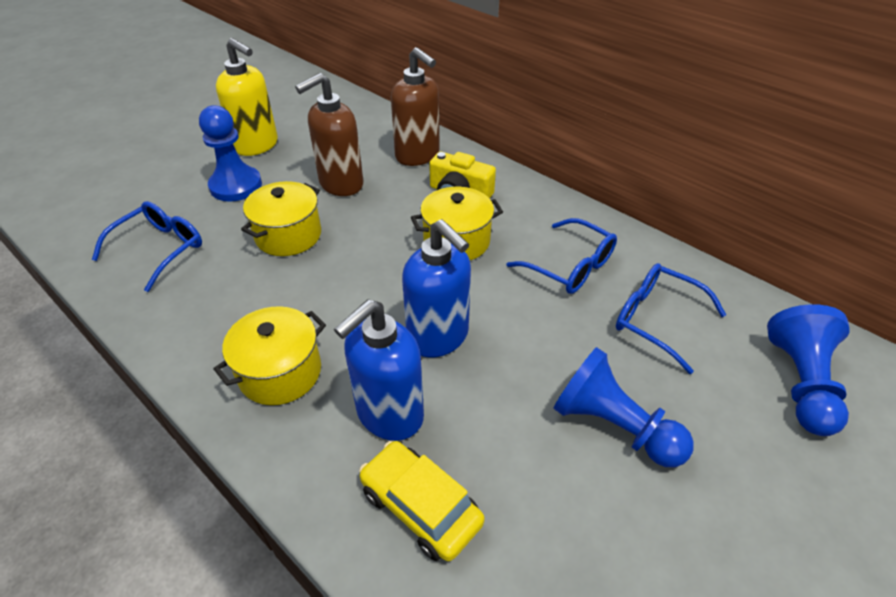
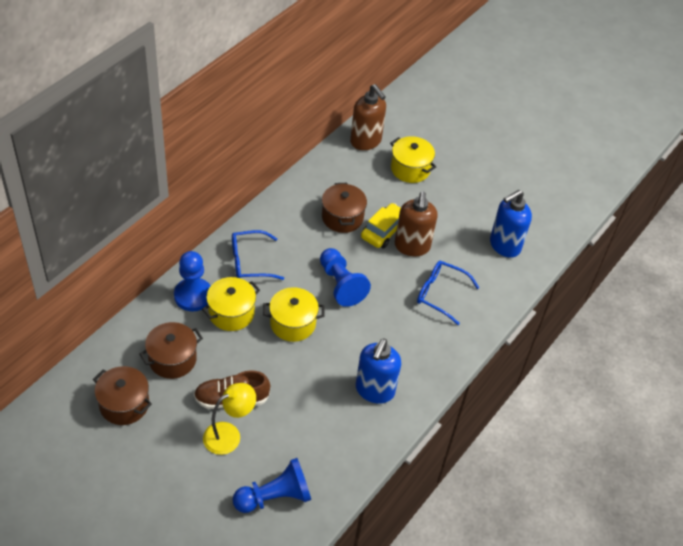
blue glasses: 3 -> 2
brown pot: 0 -> 3
brown shoe: 0 -> 1
yellow camera: 1 -> 0
yellow lamp: 0 -> 1
yellow soap dispenser: 1 -> 0

